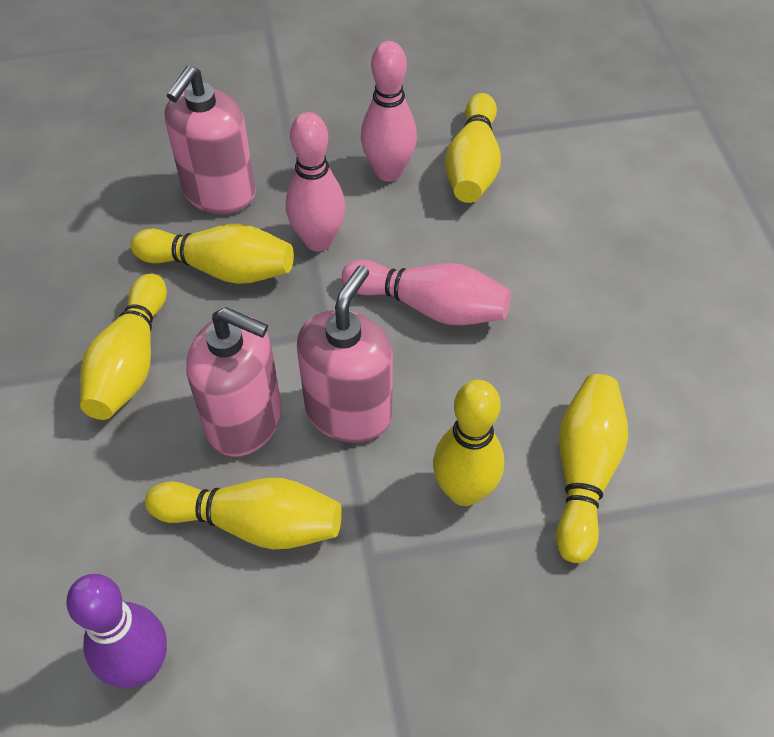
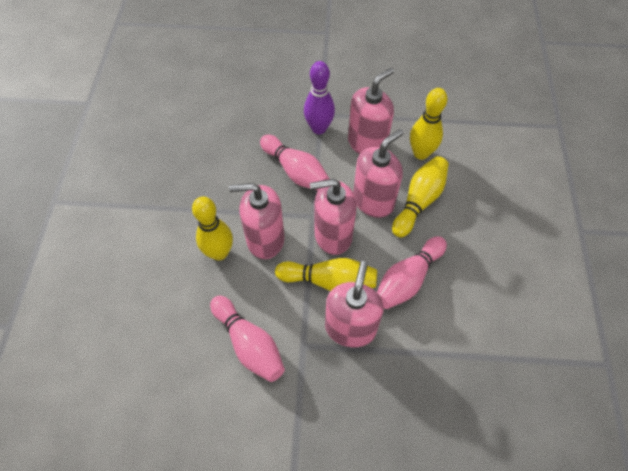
pink soap dispenser: 3 -> 5
yellow bowling pin: 6 -> 4

